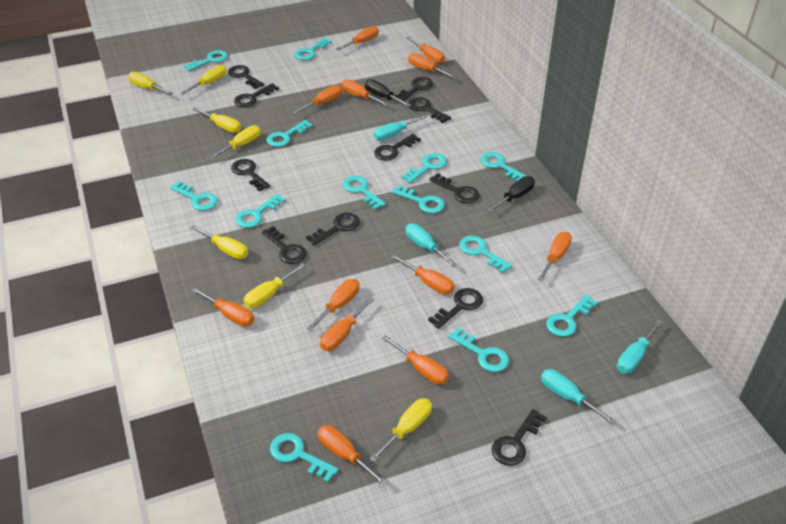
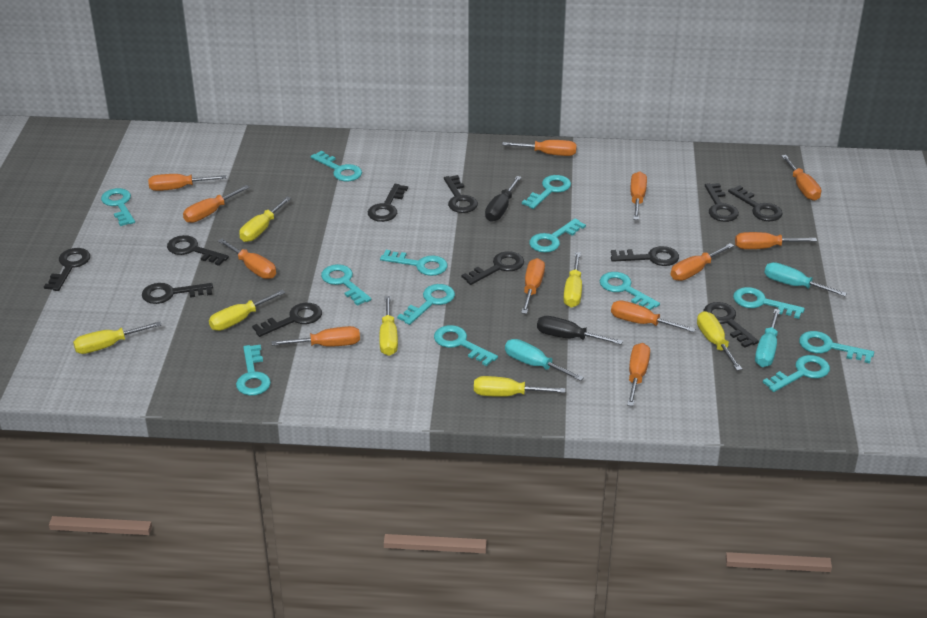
turquoise screwdriver: 4 -> 3

